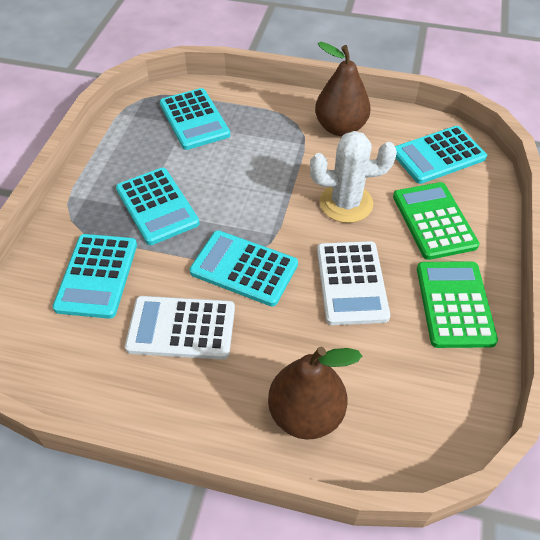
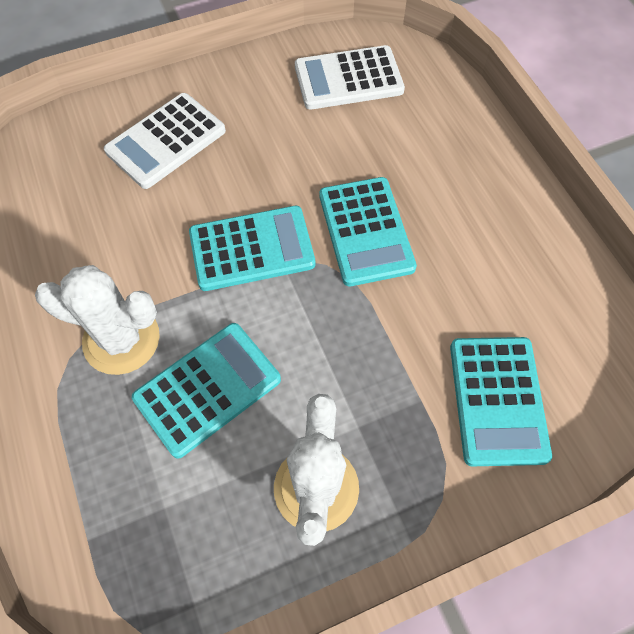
brown pear: 2 -> 0
green calculator: 2 -> 0
turquoise calculator: 5 -> 4
white cactus: 1 -> 2

